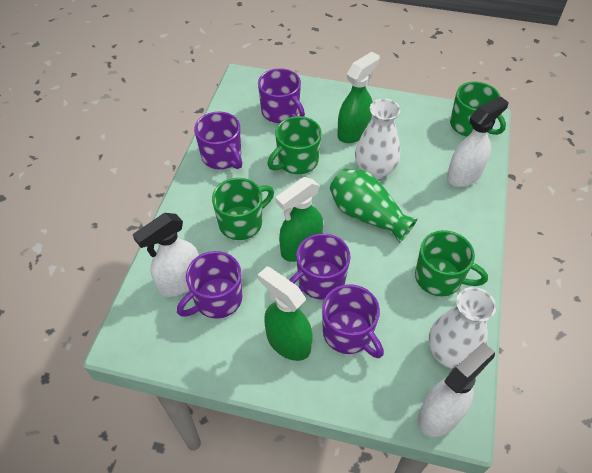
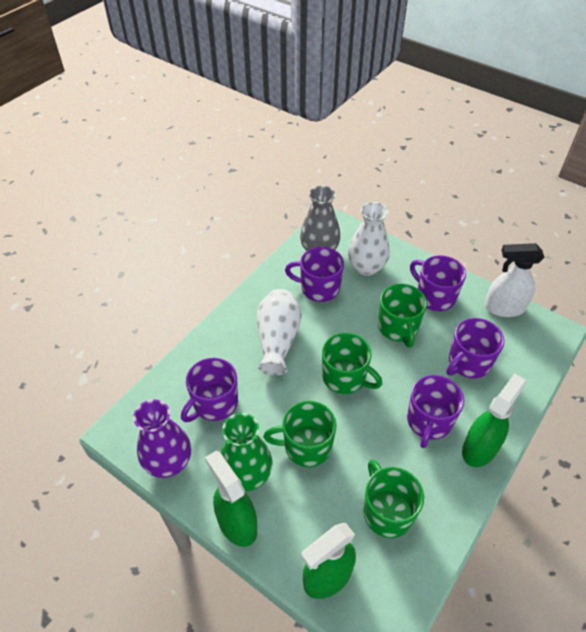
grey vase: 0 -> 1
purple vase: 0 -> 1
white spray bottle: 3 -> 1

